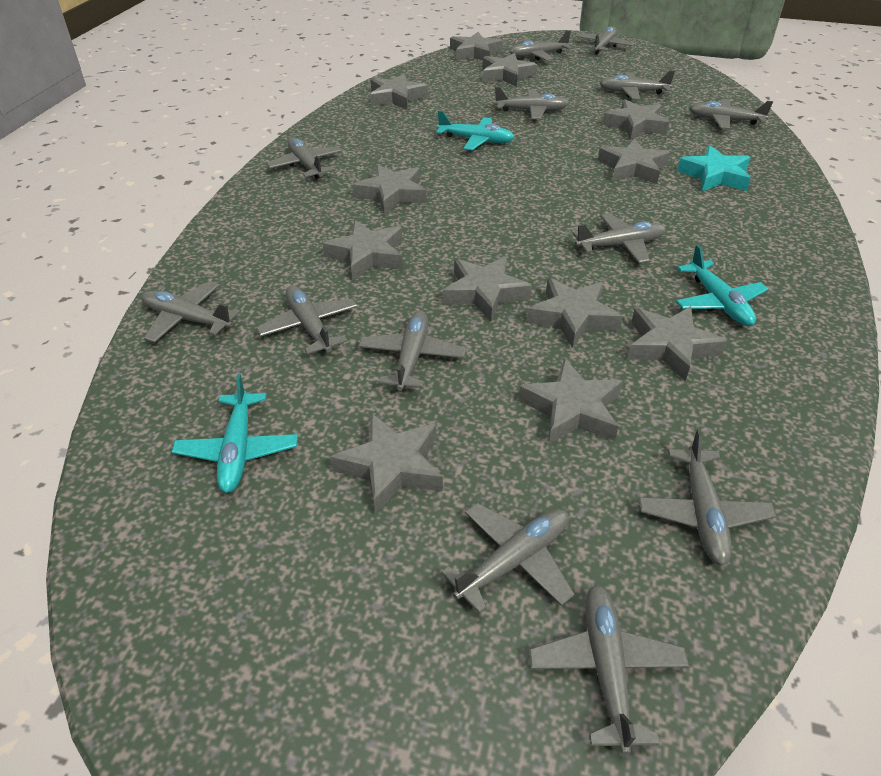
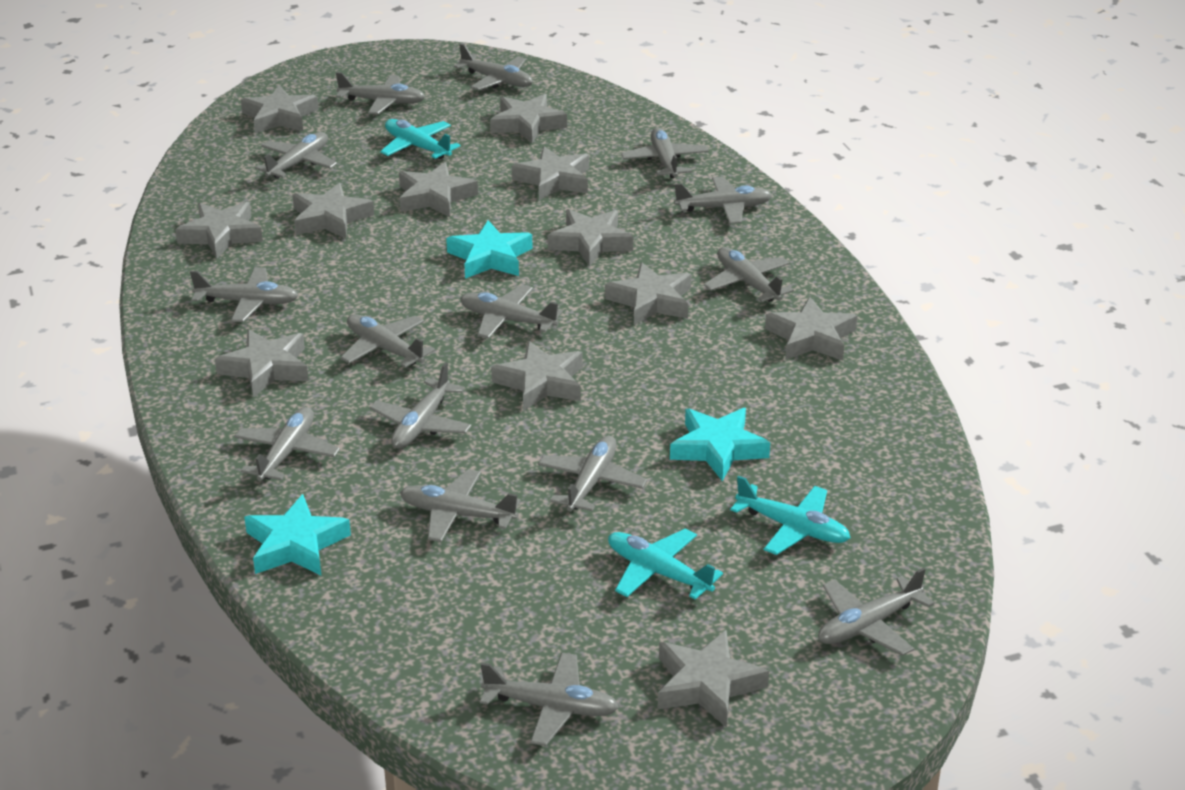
grey plane: 13 -> 15
turquoise star: 1 -> 3

